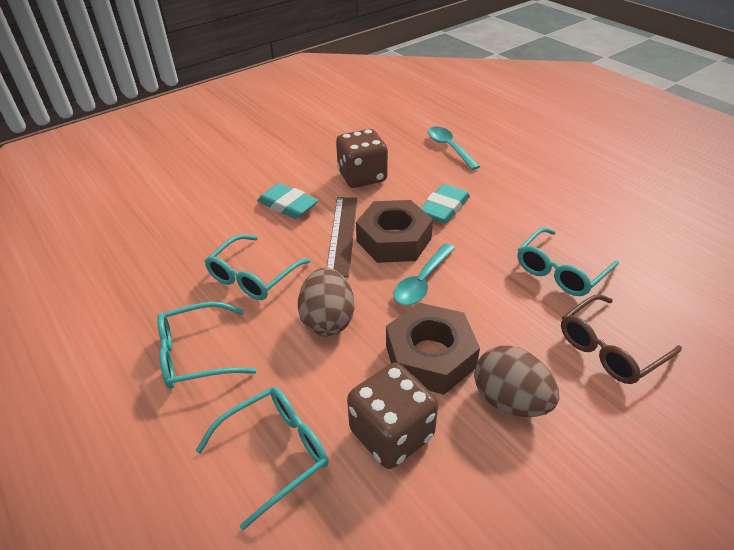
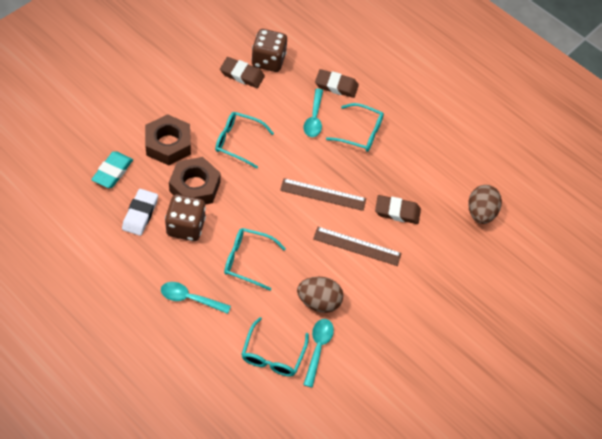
brown eraser: 0 -> 3
brown glasses: 1 -> 0
brown ruler: 1 -> 2
turquoise eraser: 2 -> 1
turquoise spoon: 2 -> 3
white eraser: 0 -> 1

